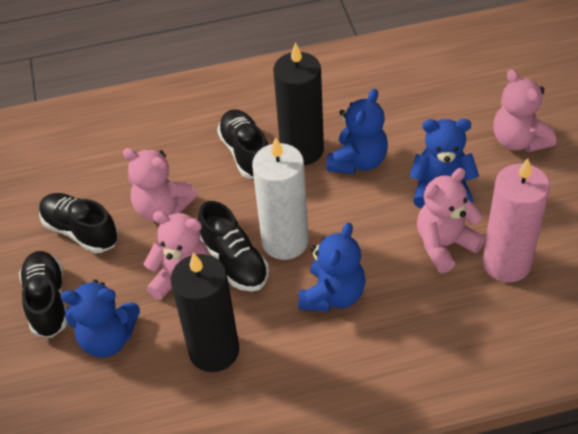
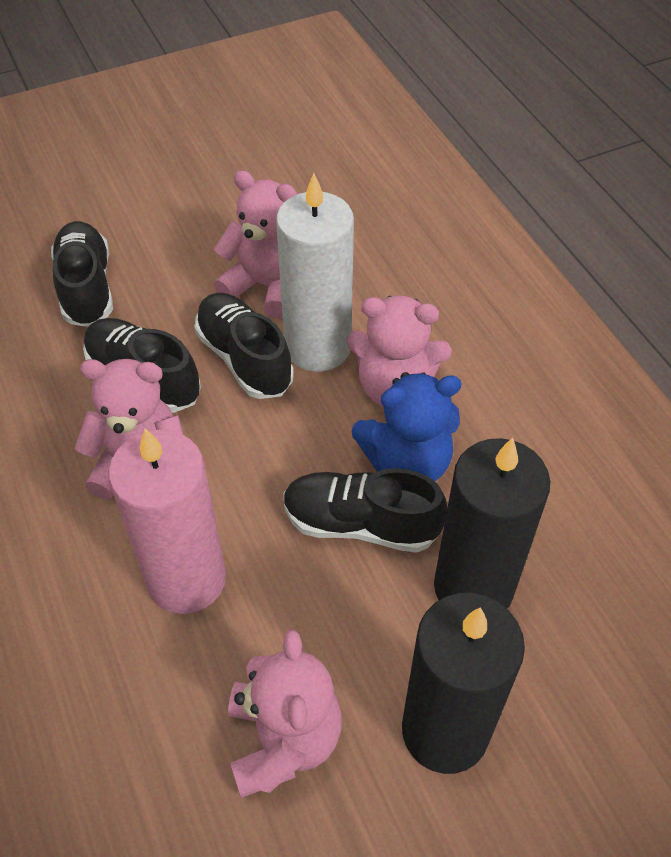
blue teddy bear: 4 -> 1

